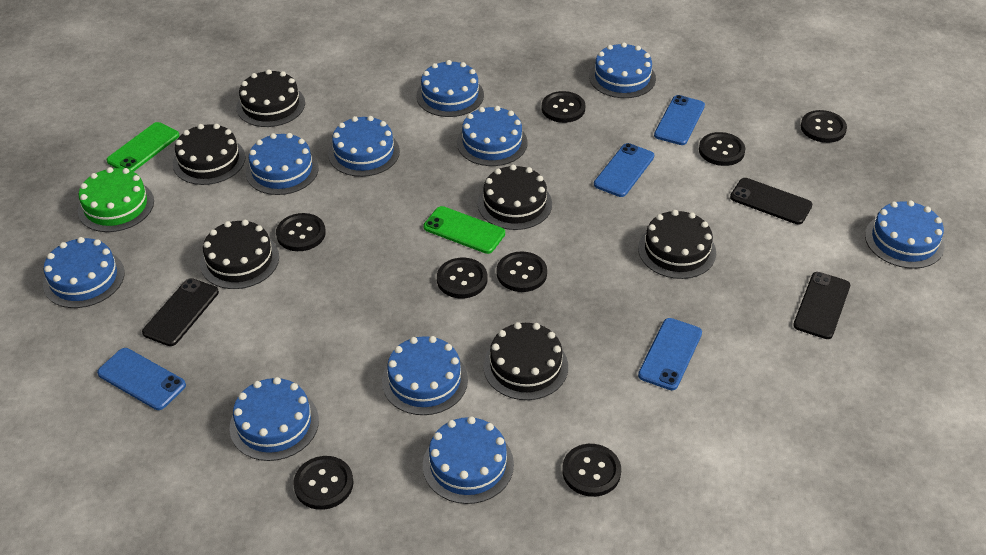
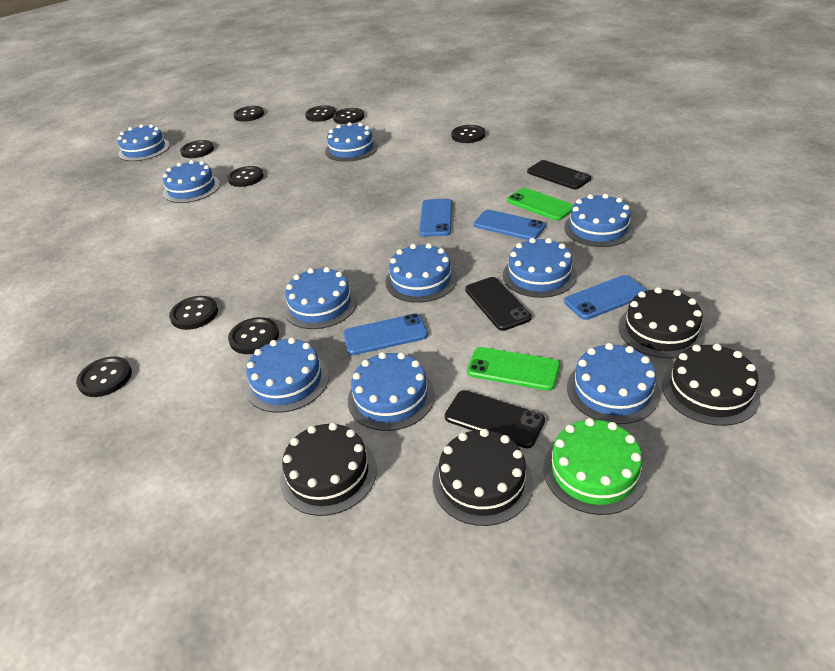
black button: 8 -> 9
black cake: 6 -> 4

